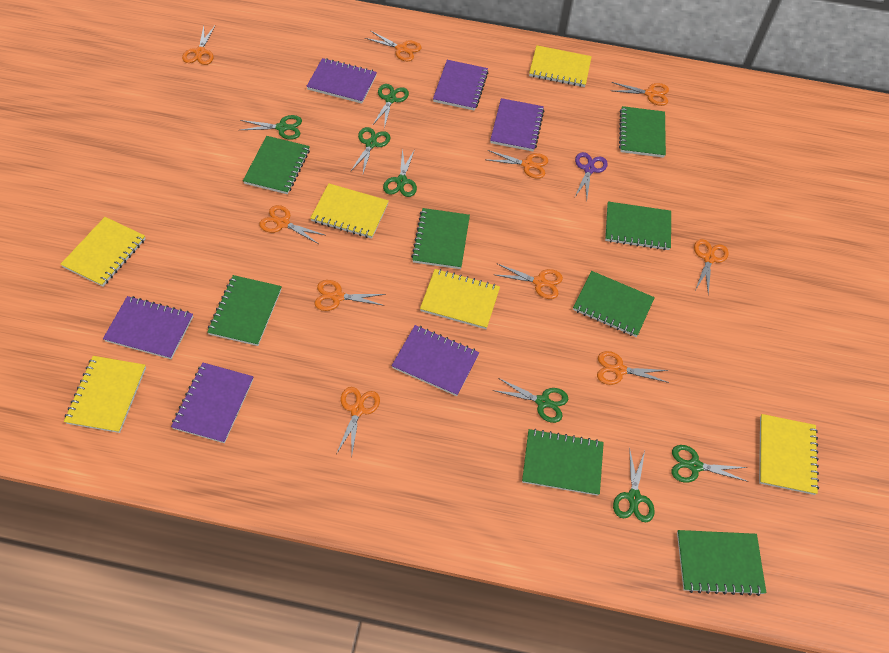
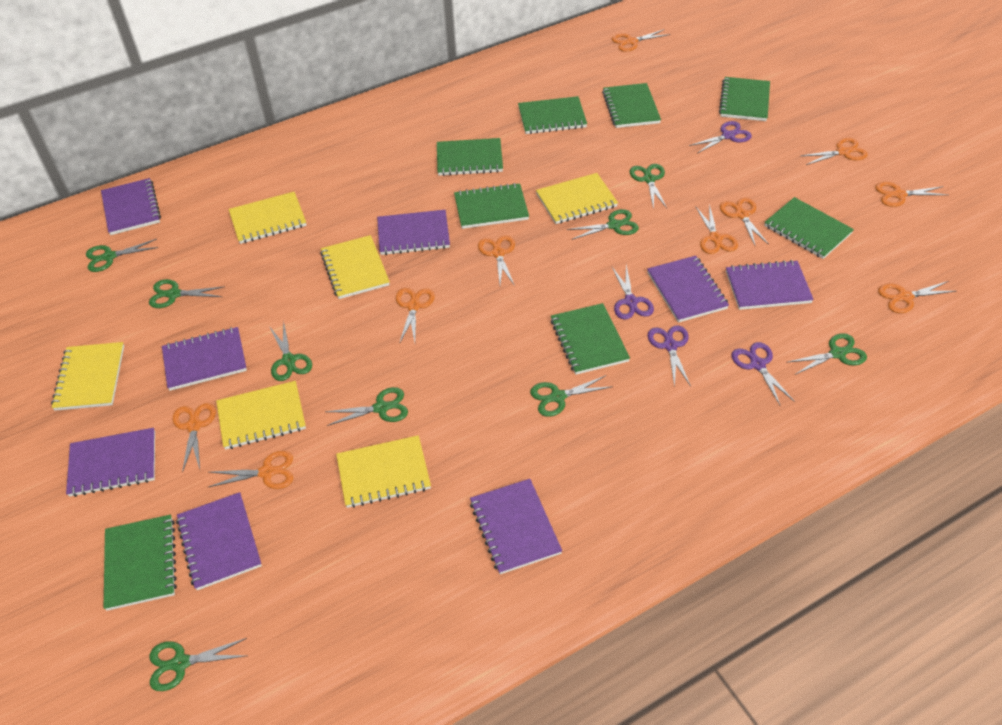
green scissors: 7 -> 9
purple notebook: 6 -> 8
purple scissors: 1 -> 4

